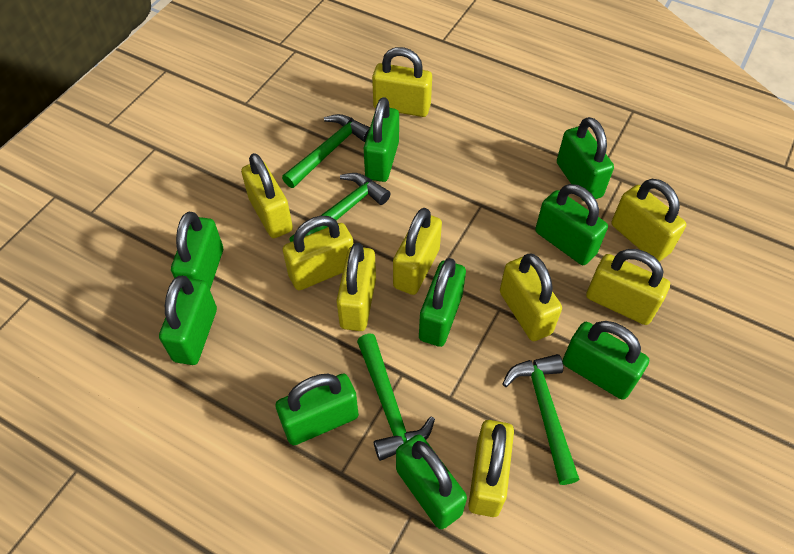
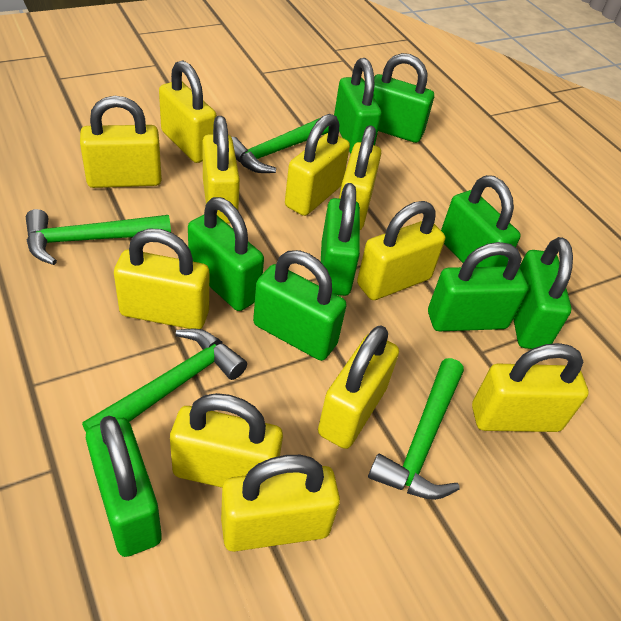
yellow padlock: 9 -> 11

